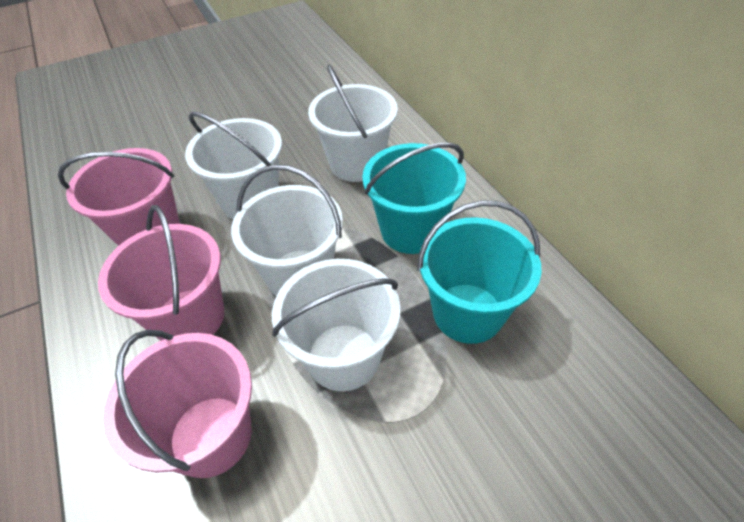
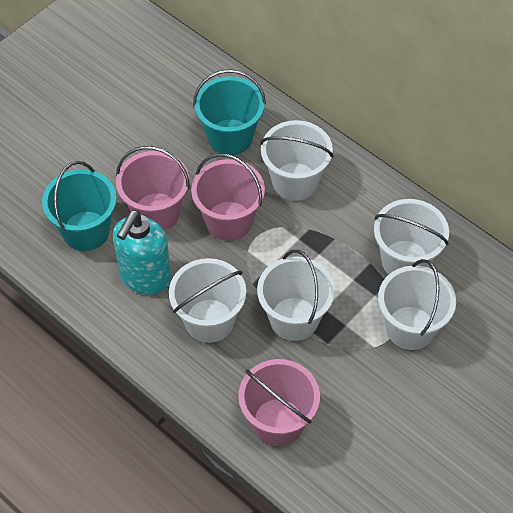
turquoise soap dispenser: 0 -> 1
white bucket: 4 -> 5

